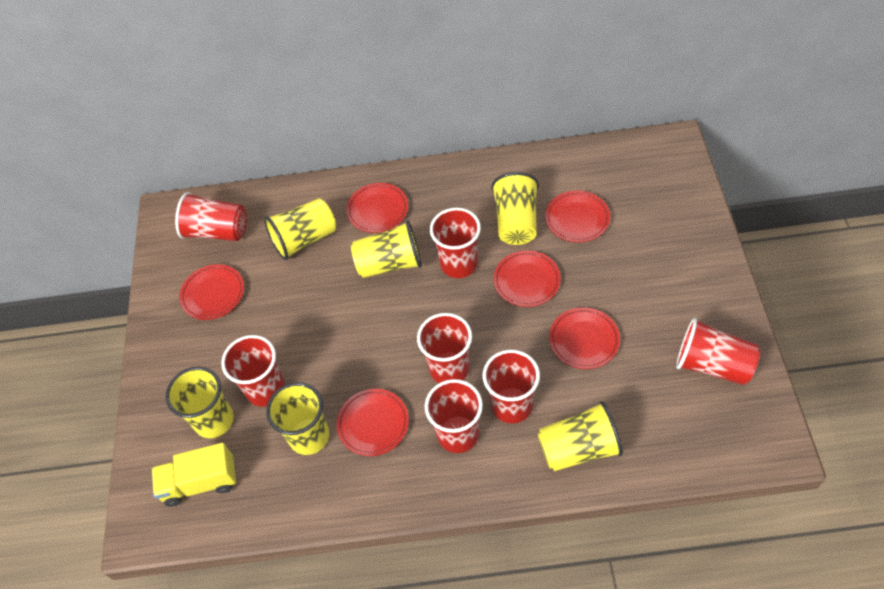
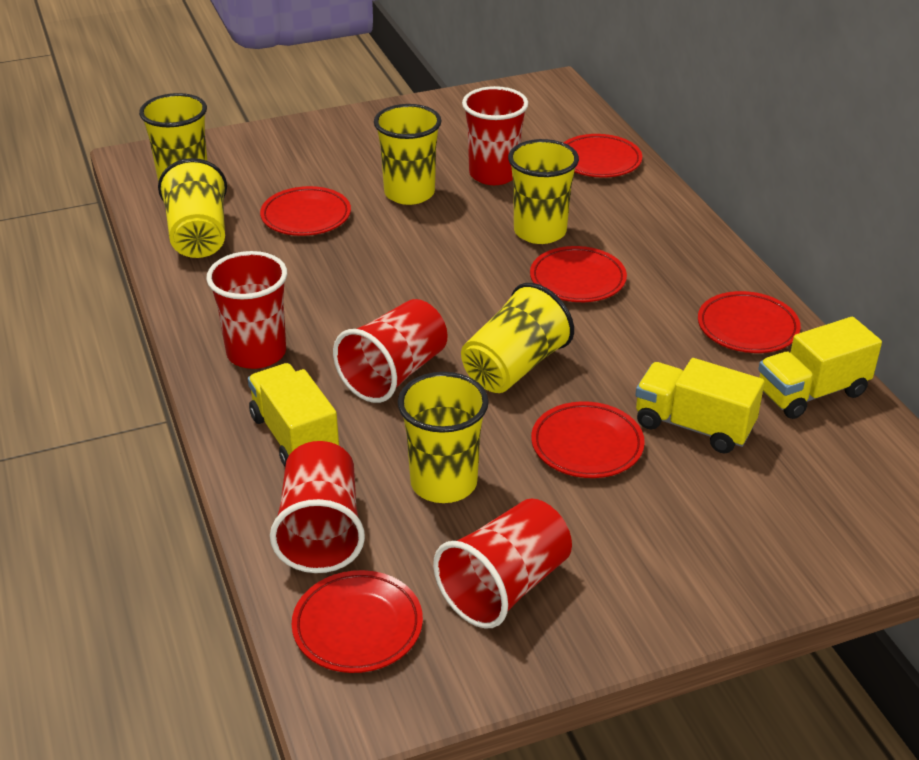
red cup: 7 -> 5
yellow truck: 1 -> 3

